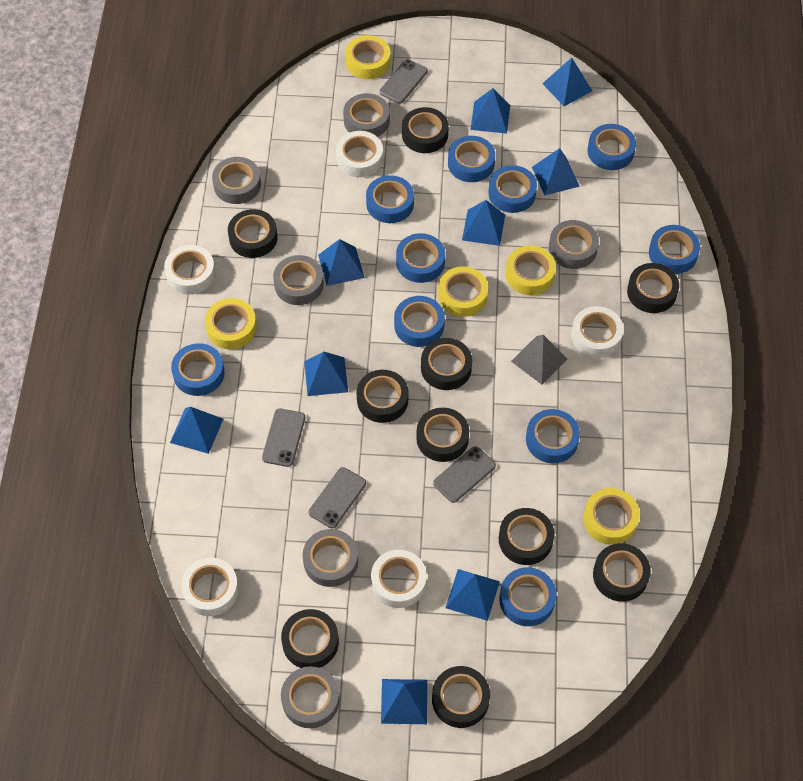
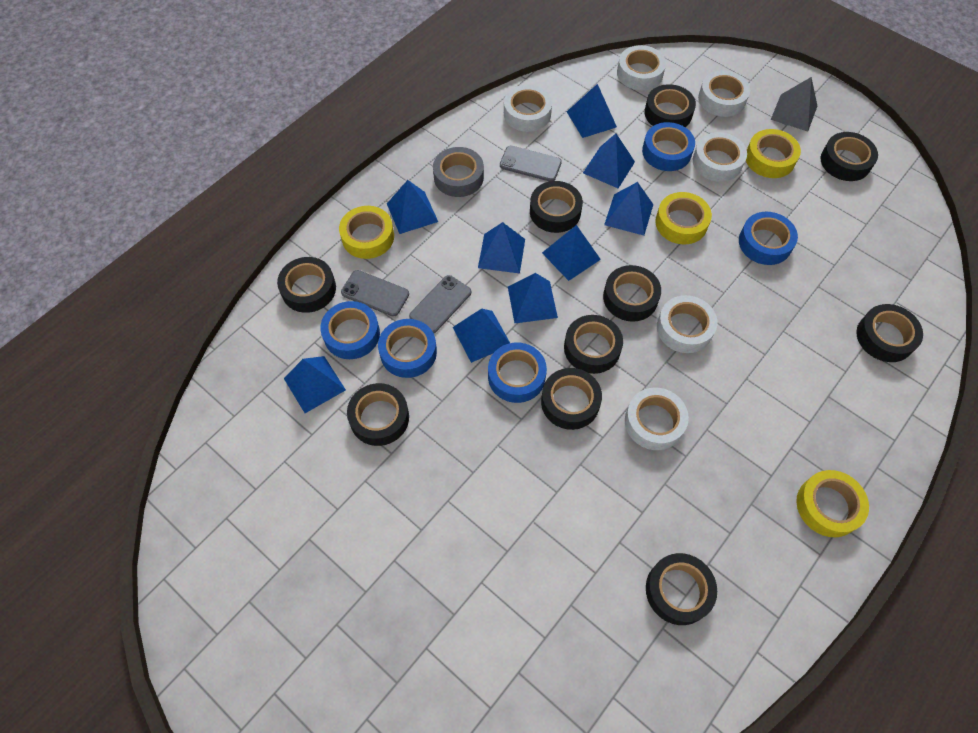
blue tape: 10 -> 5
grey phone: 4 -> 3
grey tape: 6 -> 1
white tape: 5 -> 6
yellow tape: 5 -> 4

